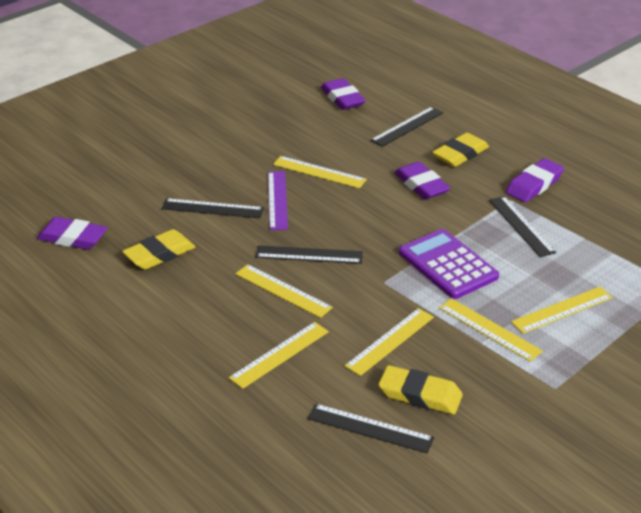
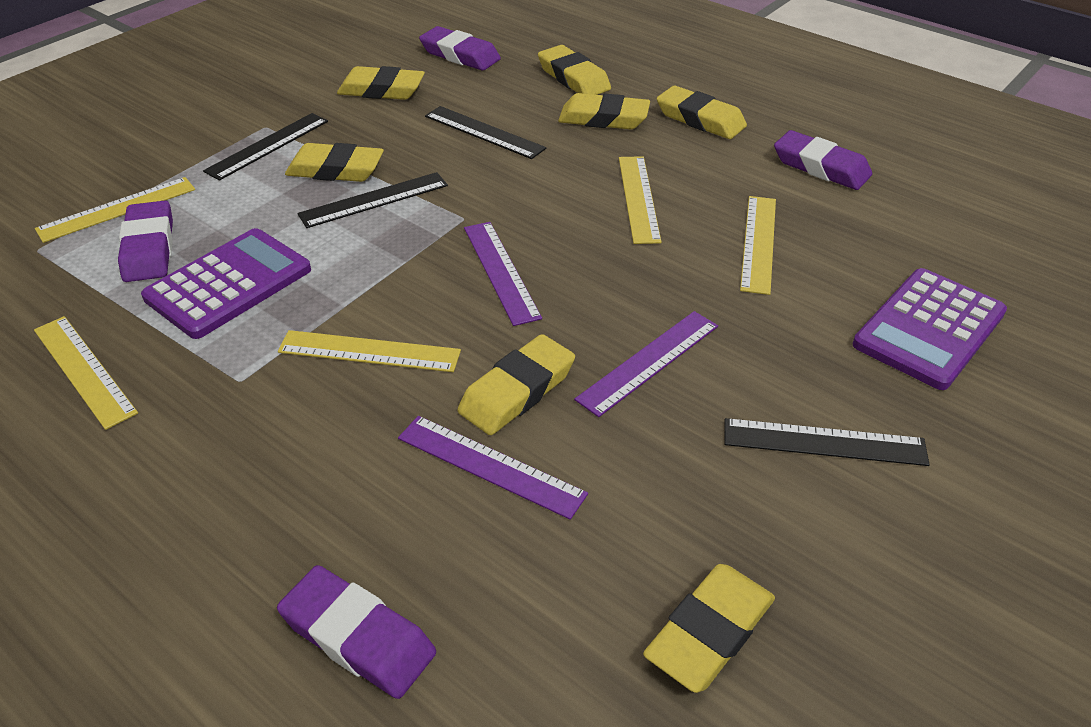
black ruler: 5 -> 4
purple calculator: 1 -> 2
purple ruler: 1 -> 3
yellow eraser: 3 -> 7
yellow ruler: 6 -> 5

